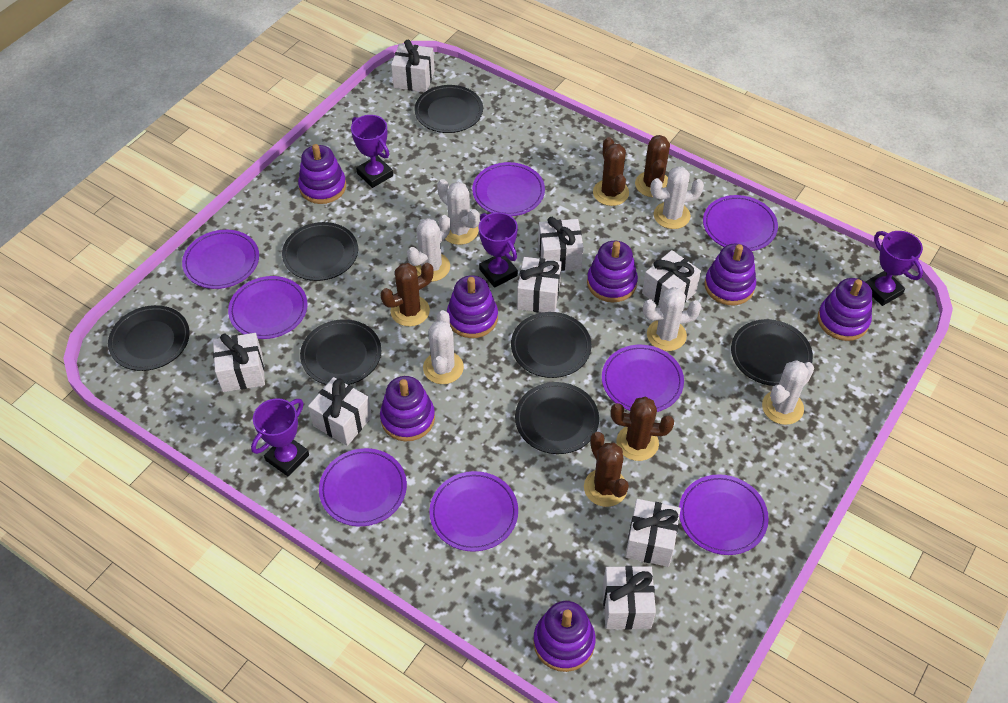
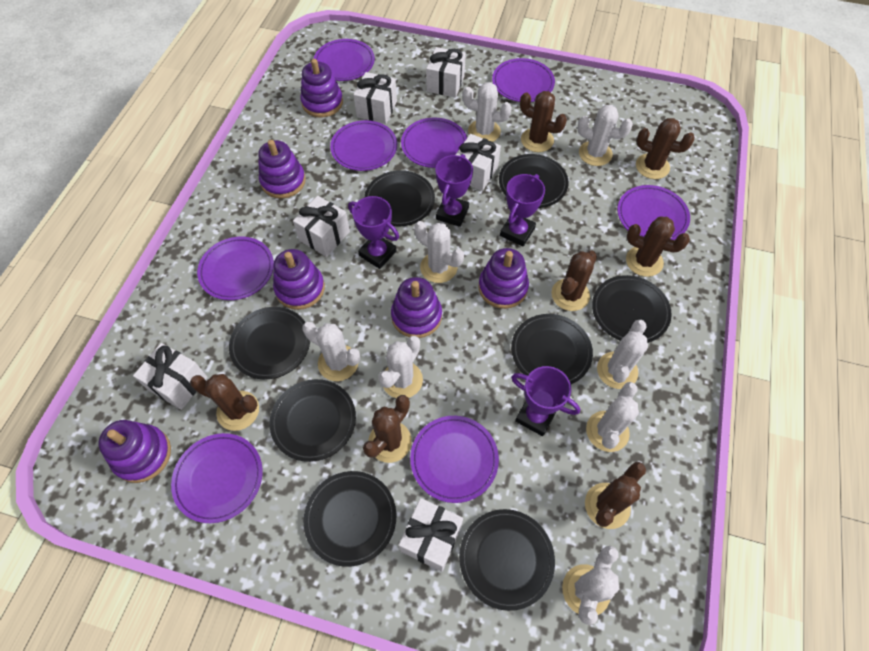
black plate: 7 -> 8
brown cactus: 5 -> 7
purple stacking toy: 7 -> 6
white cactus: 6 -> 8
white gift: 8 -> 6

